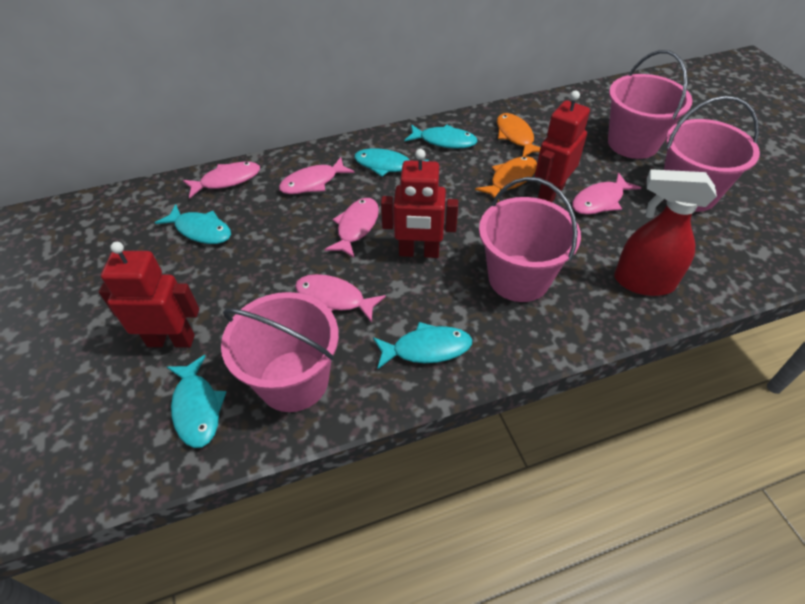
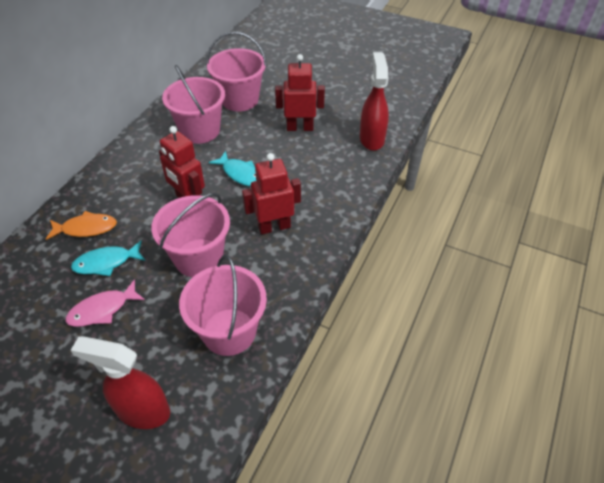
orange fish: 2 -> 1
pink fish: 5 -> 1
red spray bottle: 1 -> 2
turquoise fish: 5 -> 2

